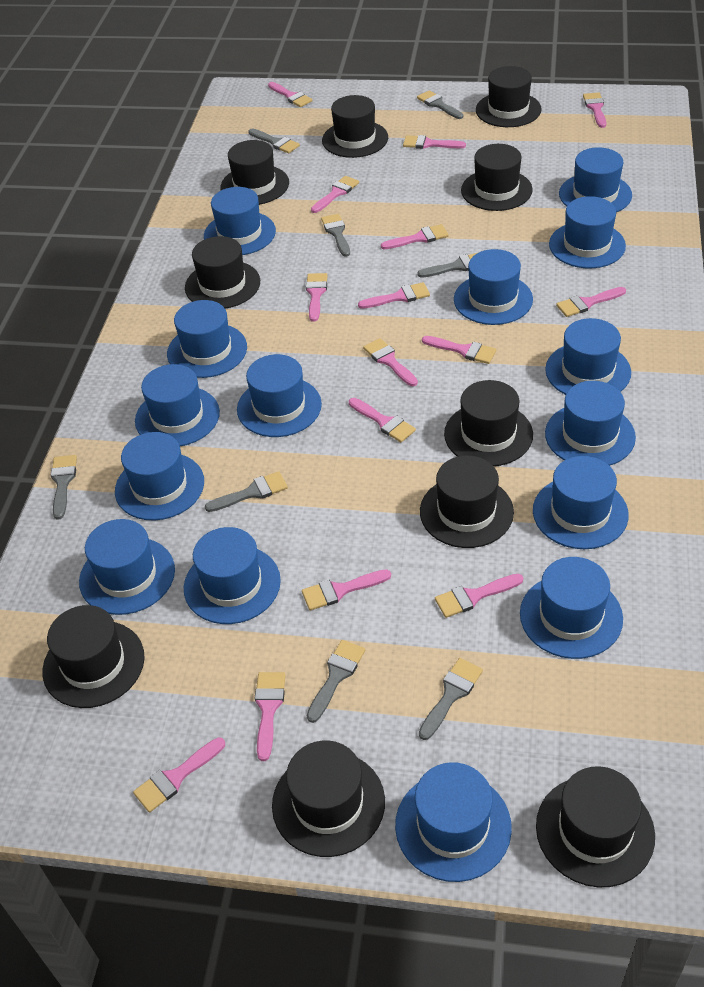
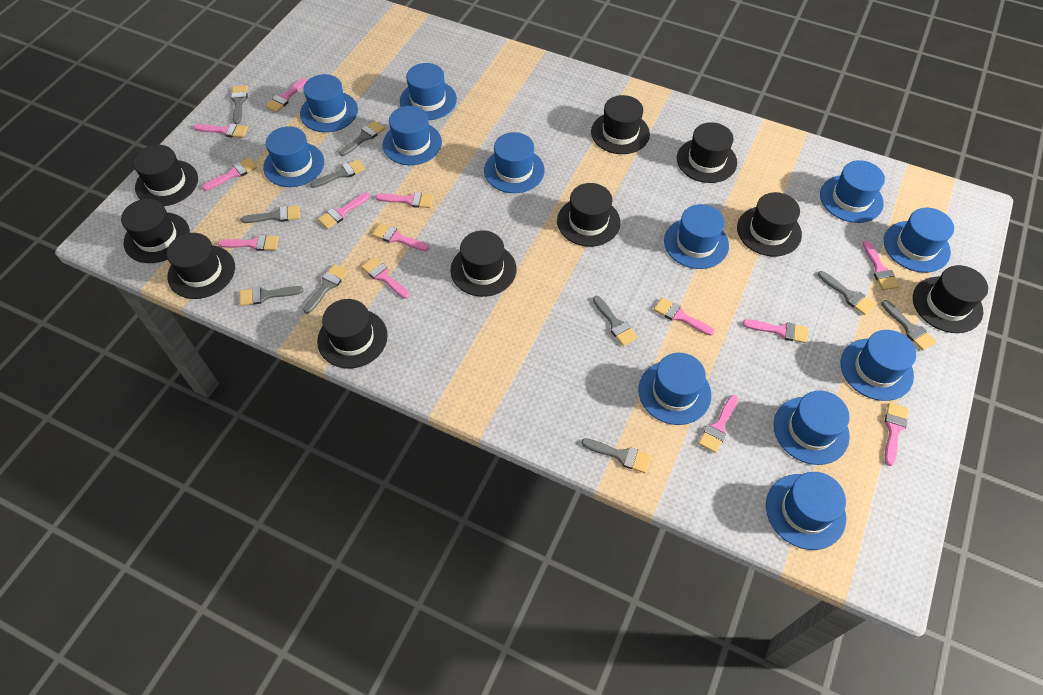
blue hat: 15 -> 12
grey brush: 8 -> 10
pink brush: 15 -> 13

